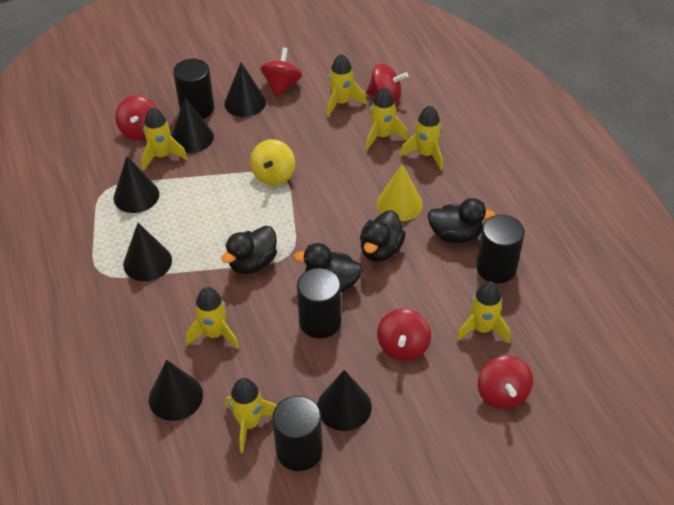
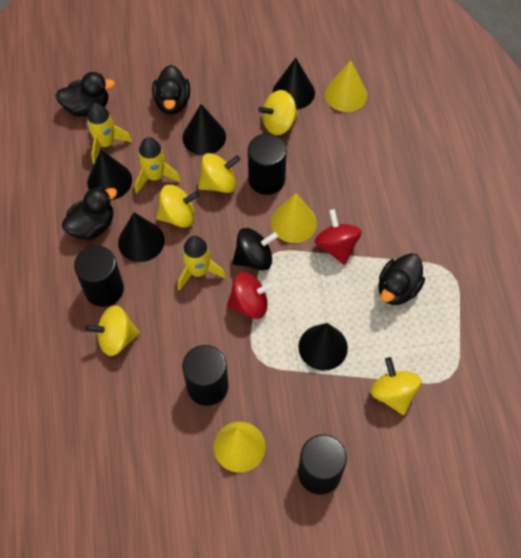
black cone: 6 -> 5
black spinning top: 0 -> 1
red spinning top: 5 -> 2
yellow cone: 1 -> 3
yellow rocket: 7 -> 3
yellow spinning top: 1 -> 5

